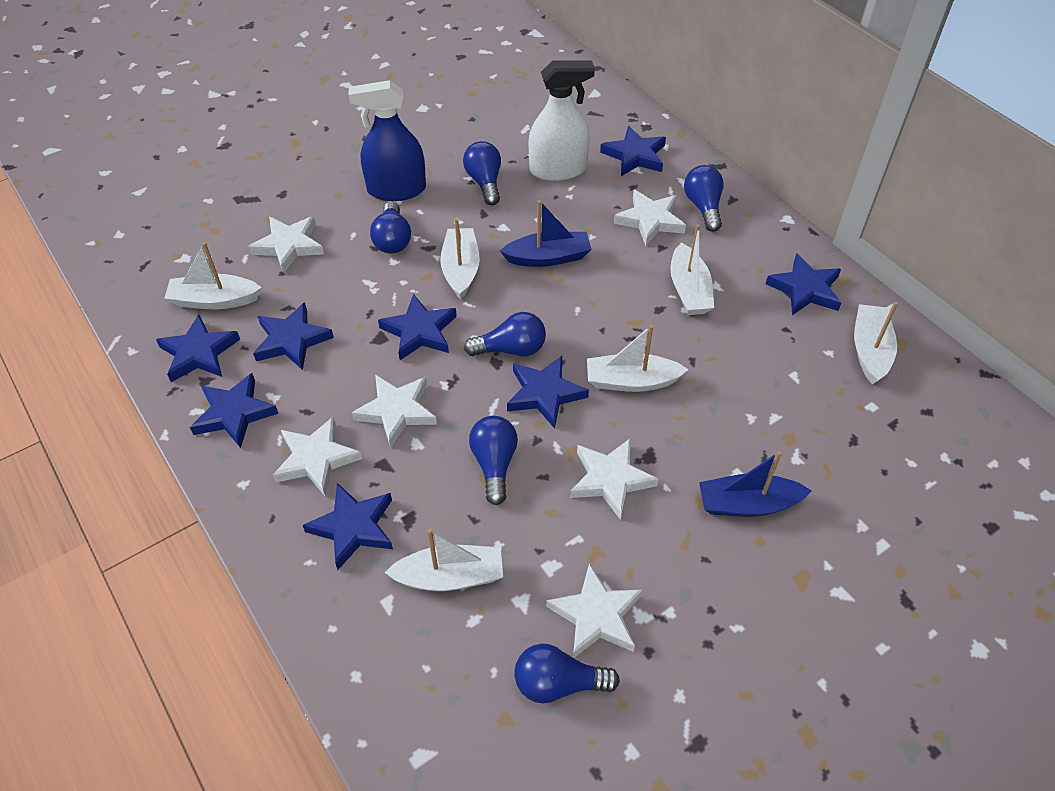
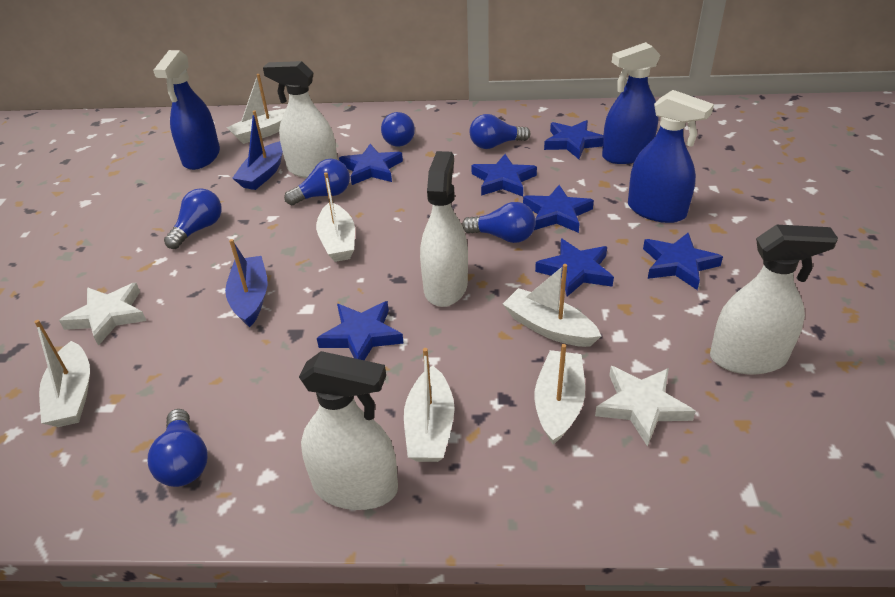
blue spray bottle: 1 -> 3
blue star: 8 -> 7
white spray bottle: 1 -> 4
white star: 6 -> 2

